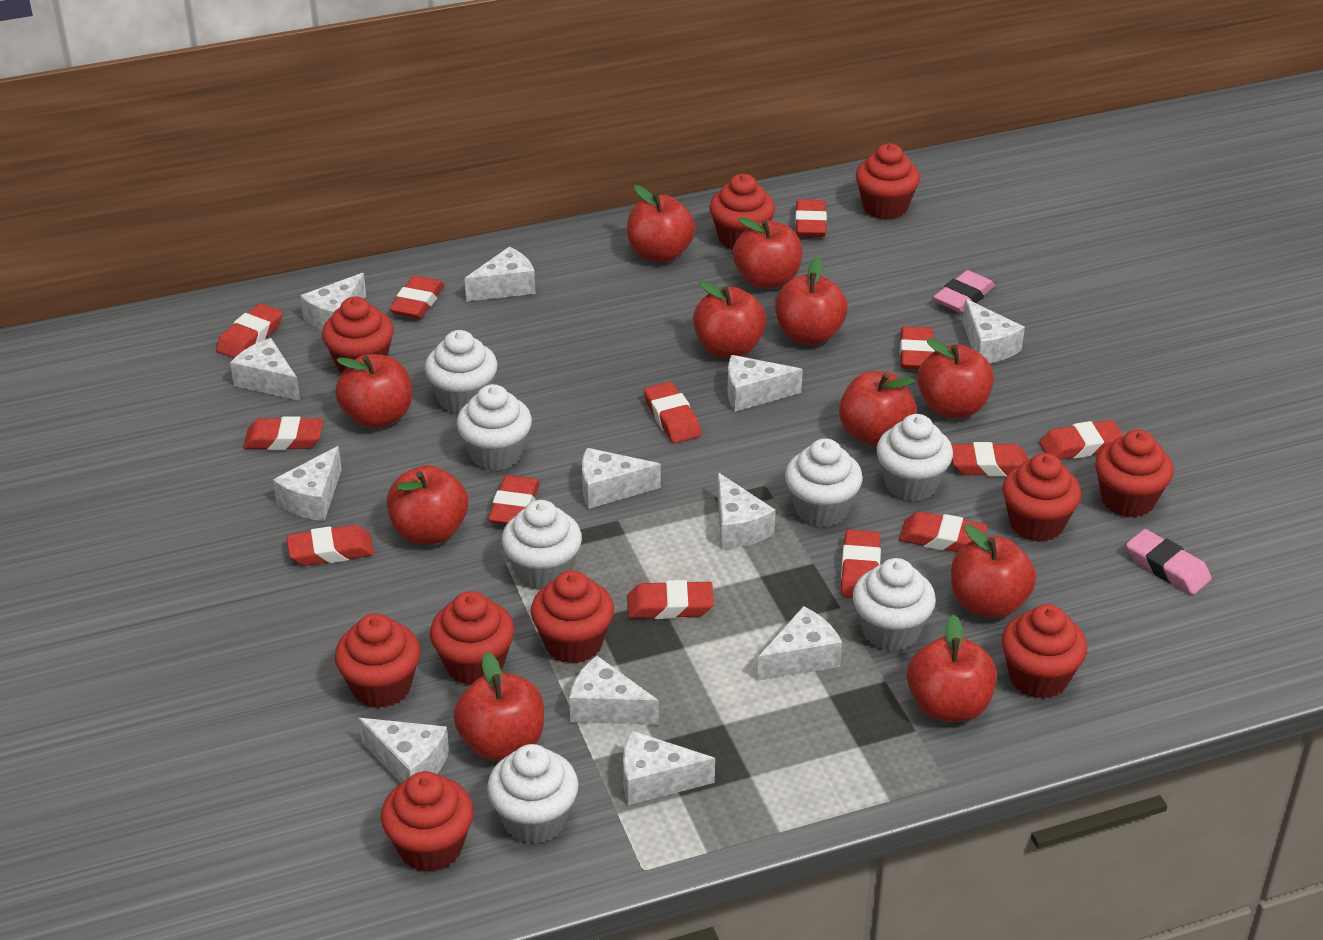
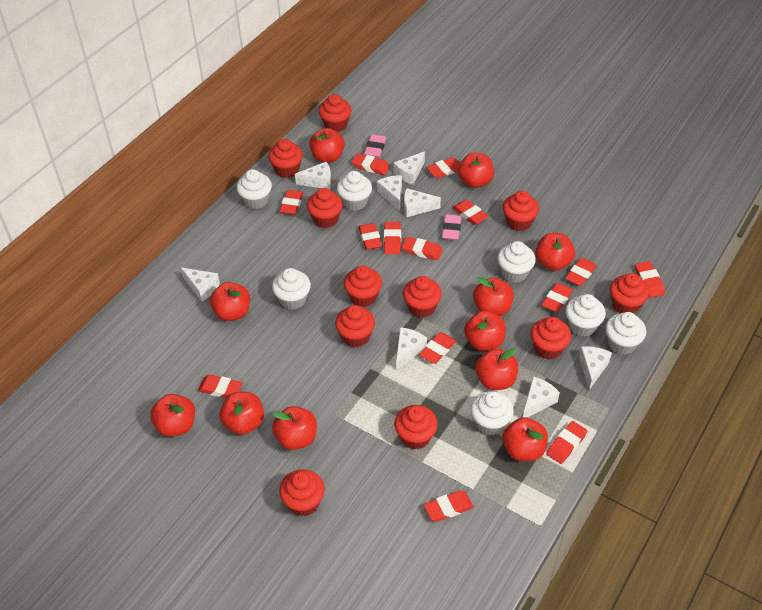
red cupcake: 10 -> 11
red eraser: 13 -> 14
white cheese: 12 -> 8

